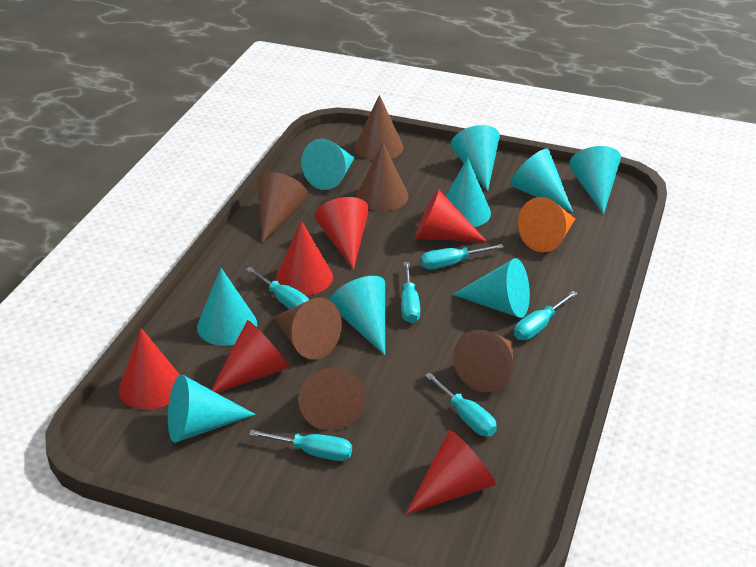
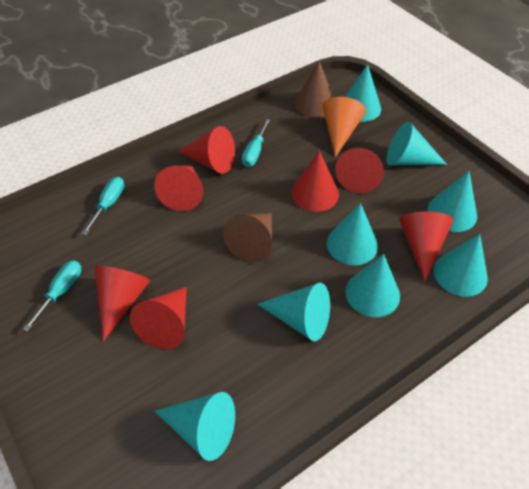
brown cone: 6 -> 2
red cone: 6 -> 7
turquoise cone: 9 -> 8
turquoise screwdriver: 6 -> 3

